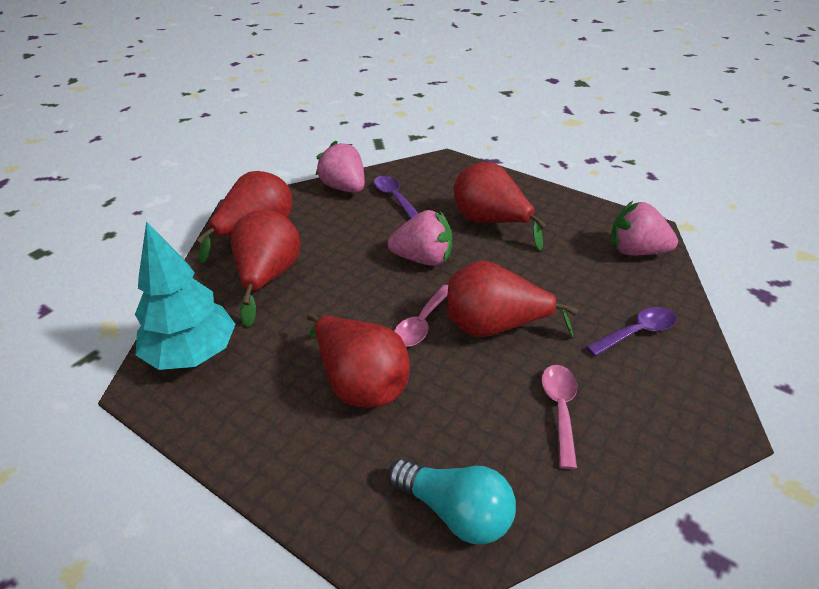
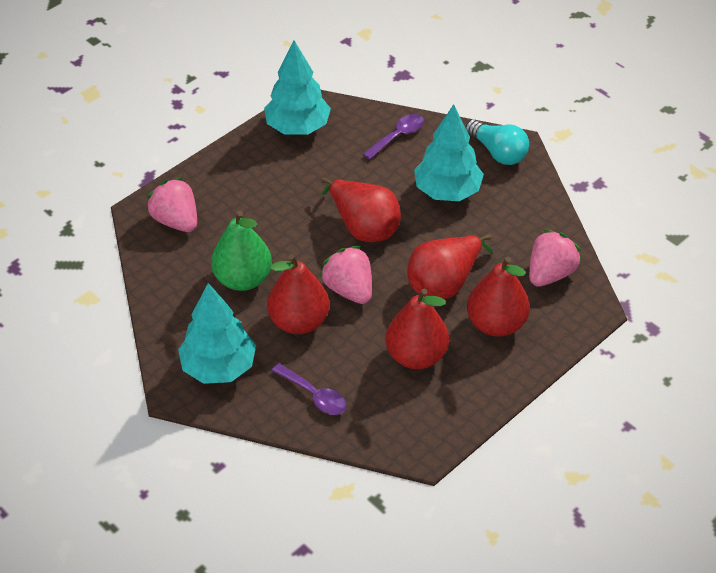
green pear: 0 -> 1
pink spoon: 2 -> 0
turquoise tree: 1 -> 3

